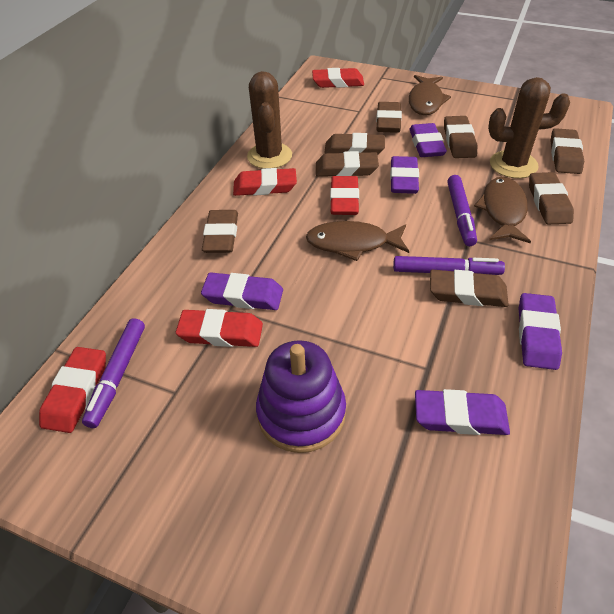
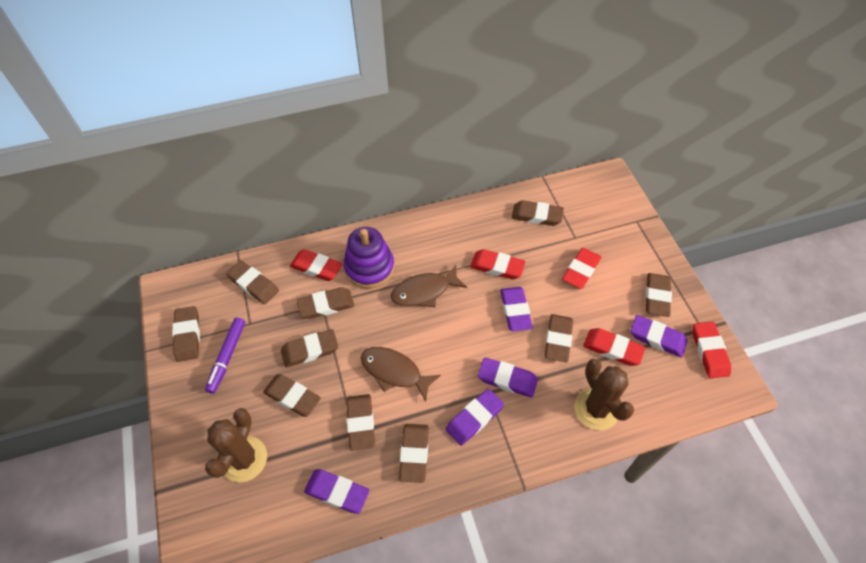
brown eraser: 8 -> 10
brown fish: 3 -> 2
purple marker: 3 -> 1

